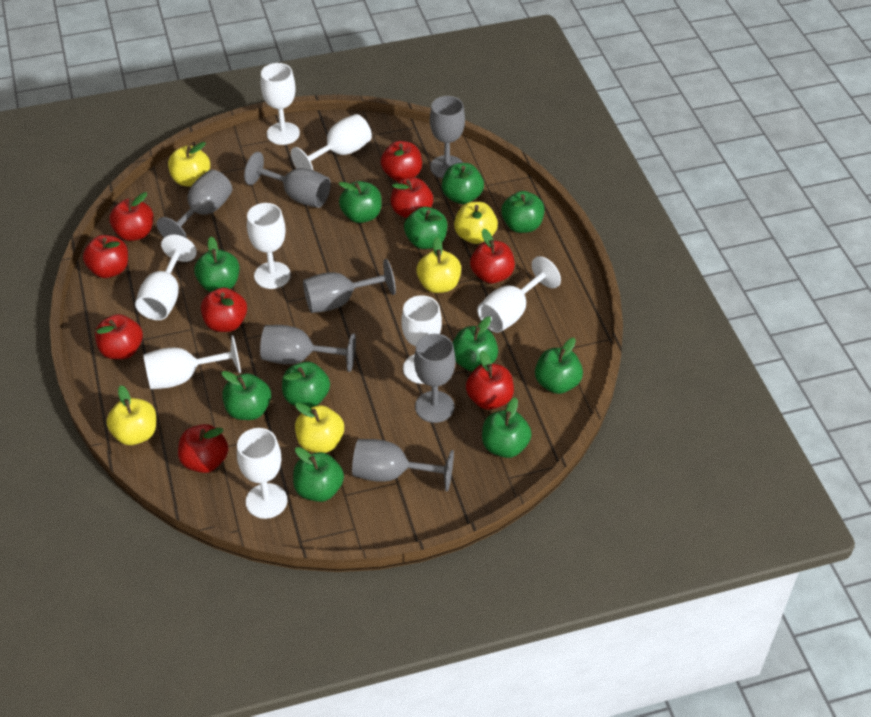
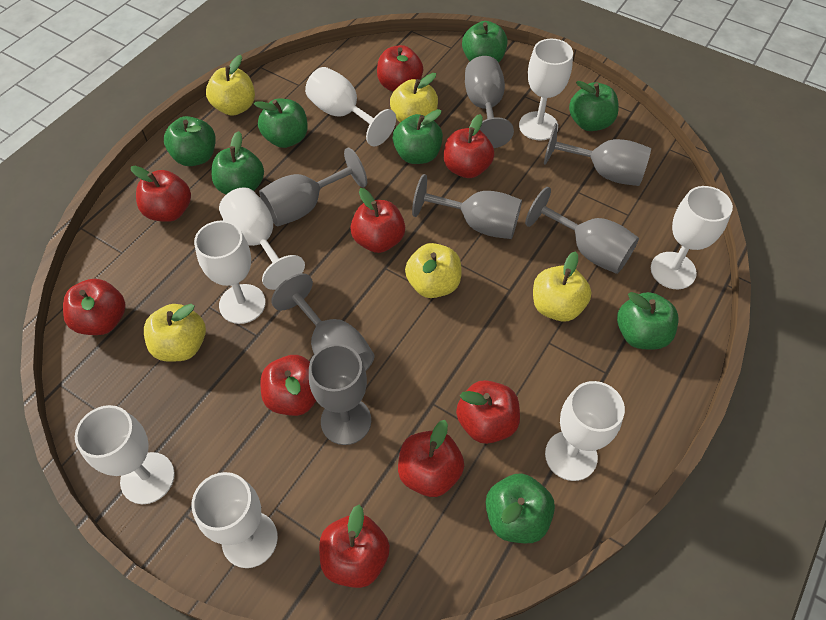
green apple: 11 -> 8

